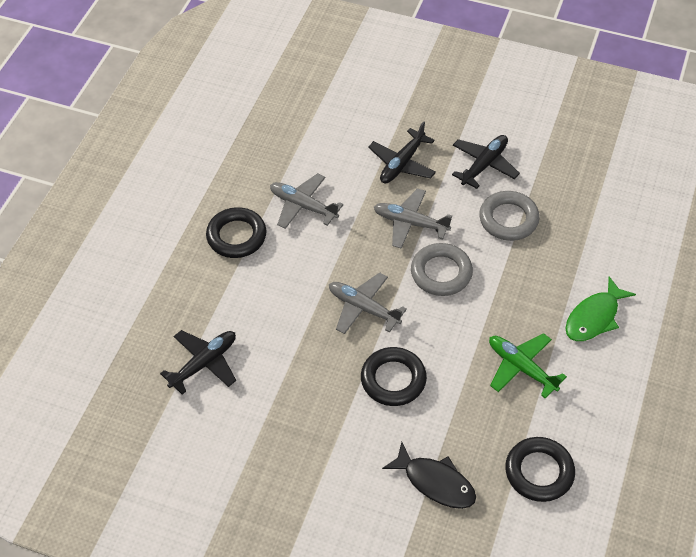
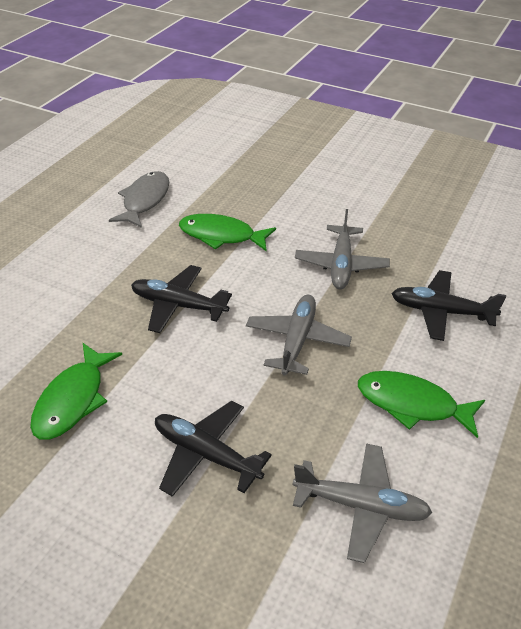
black fish: 1 -> 0
black ring: 3 -> 0
green fish: 1 -> 3
green plane: 1 -> 0
grey fish: 0 -> 1
grey ring: 2 -> 0

